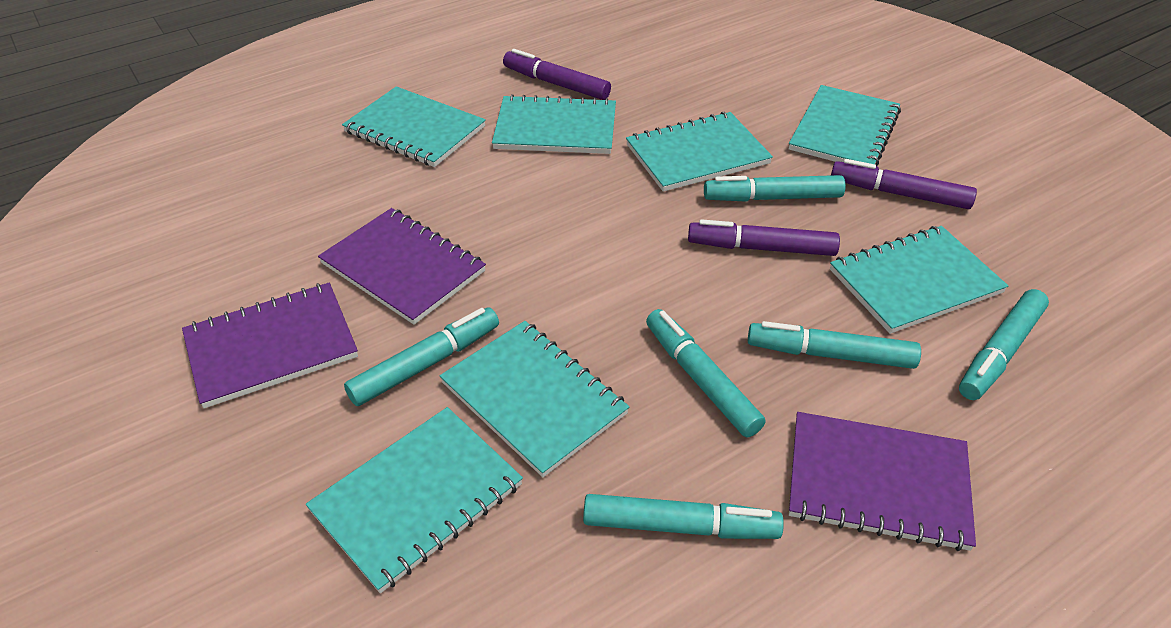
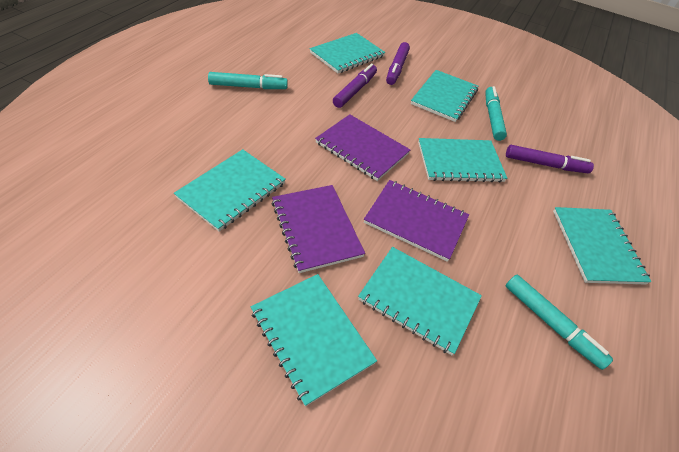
turquoise marker: 6 -> 3

